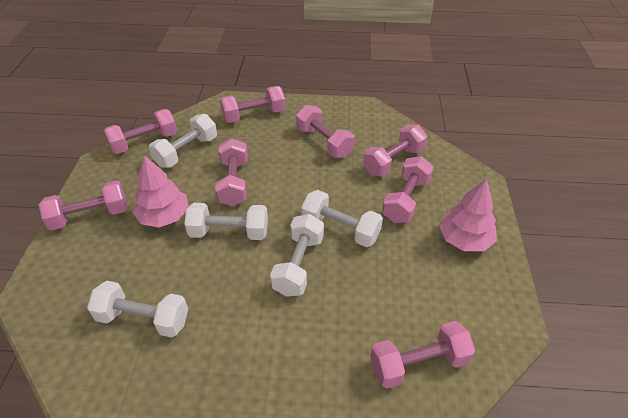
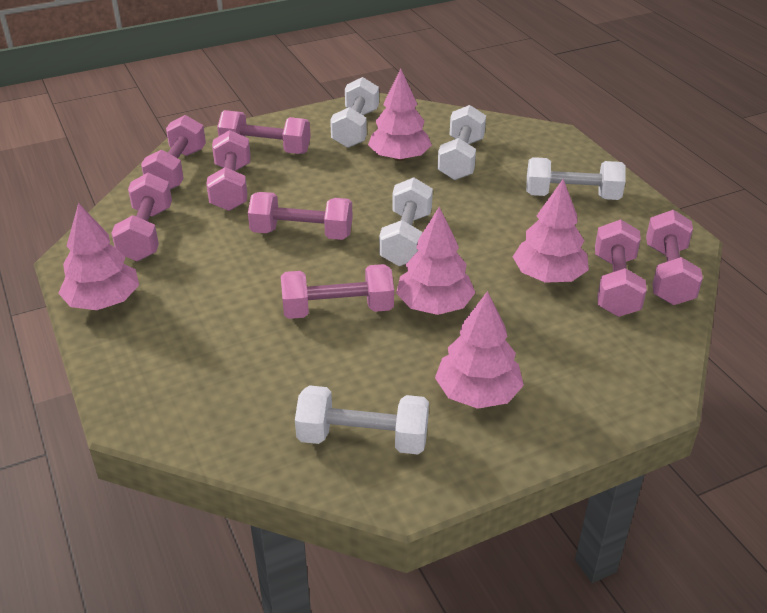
pink tree: 2 -> 5

